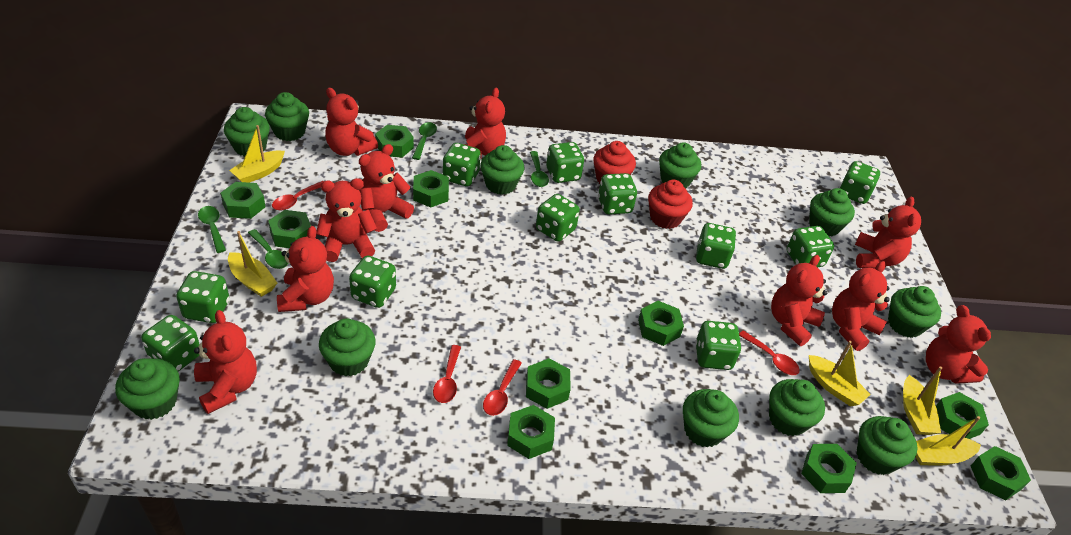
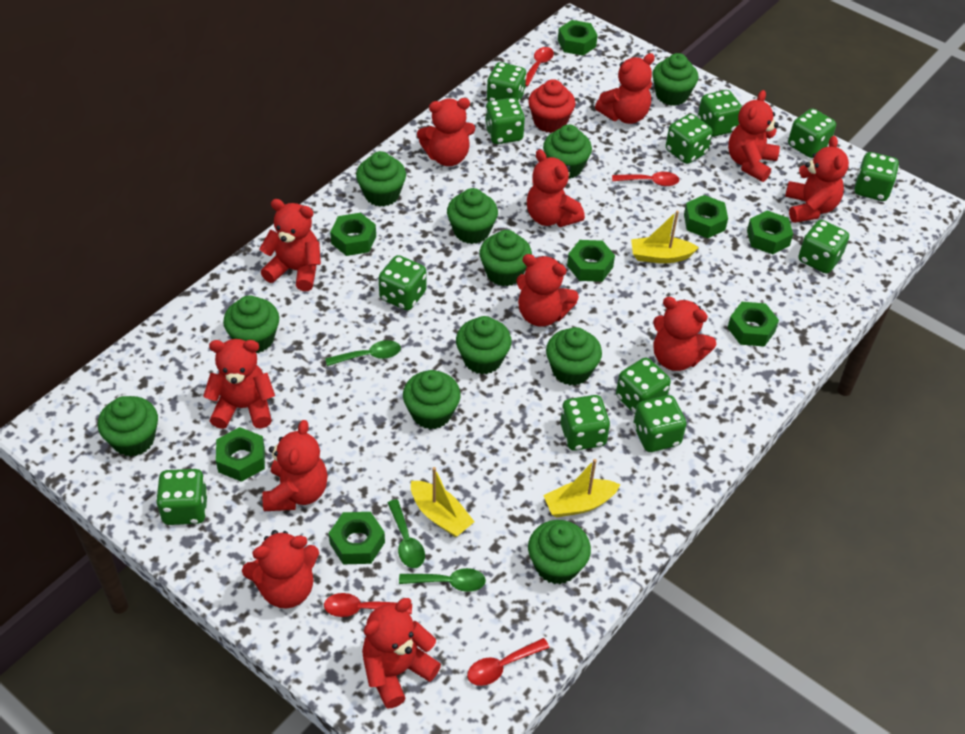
green dice: 11 -> 12
green nut: 10 -> 8
green spoon: 4 -> 3
red cupcake: 2 -> 1
red teddy bear: 10 -> 12
yellow boat: 5 -> 3

